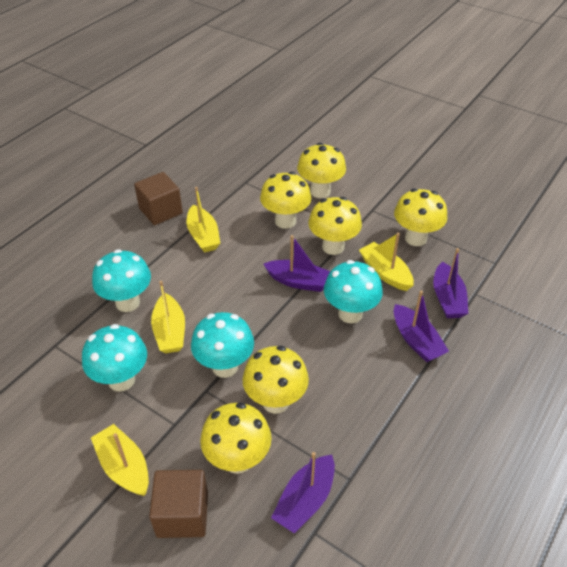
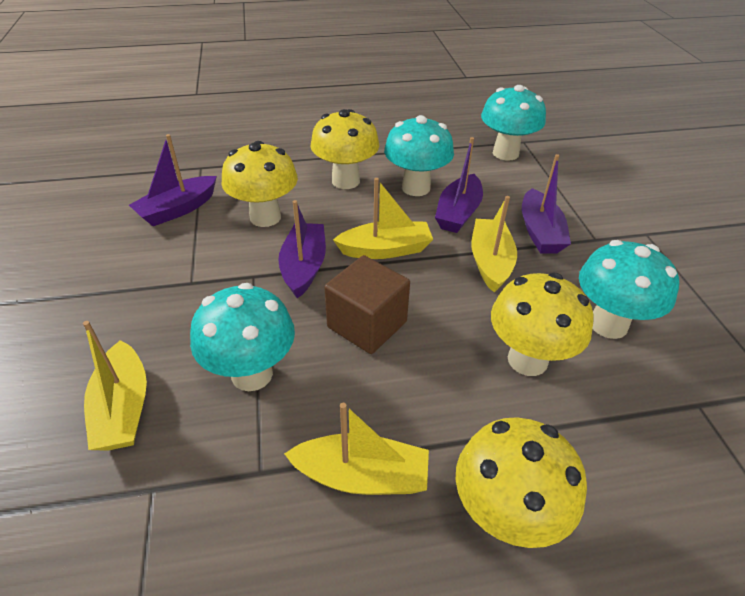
brown cube: 2 -> 1
yellow mushroom: 6 -> 4

